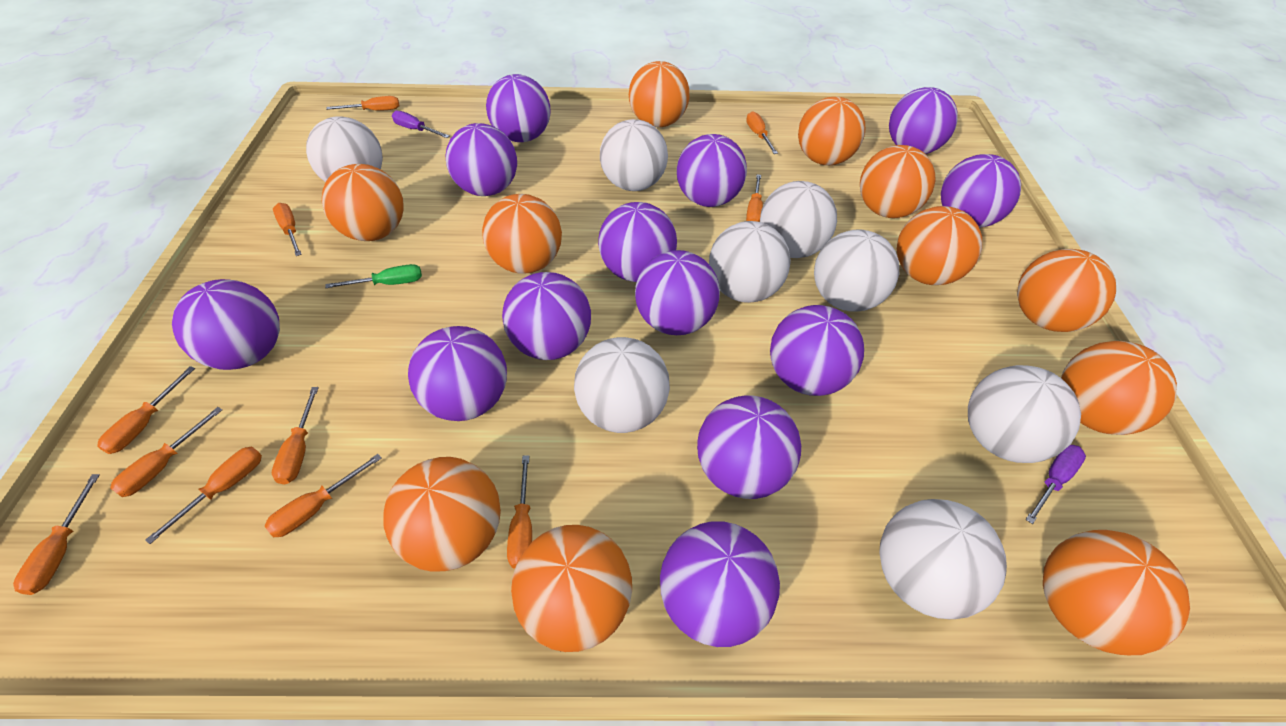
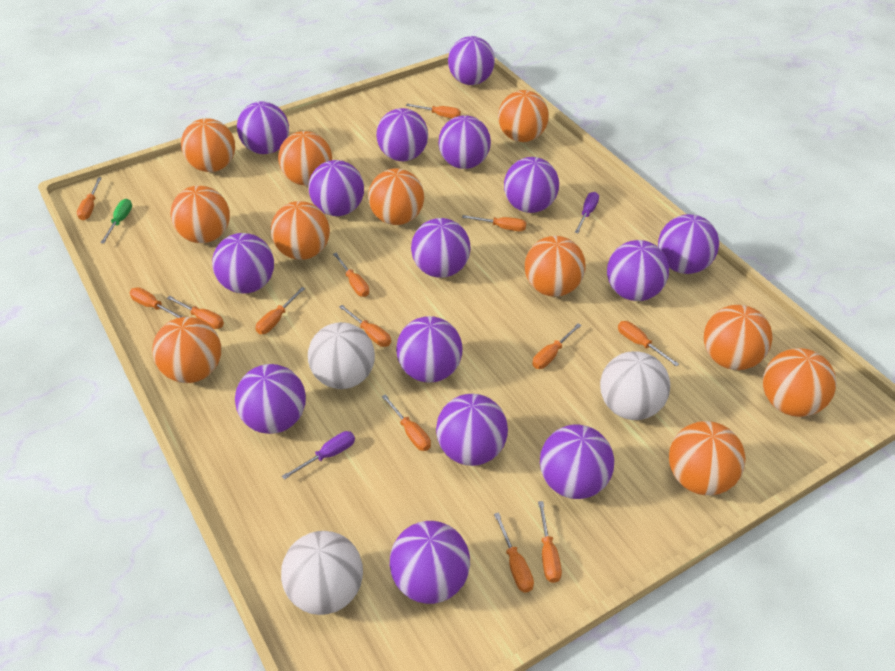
orange screwdriver: 11 -> 13
purple ball: 13 -> 15
white ball: 8 -> 3

